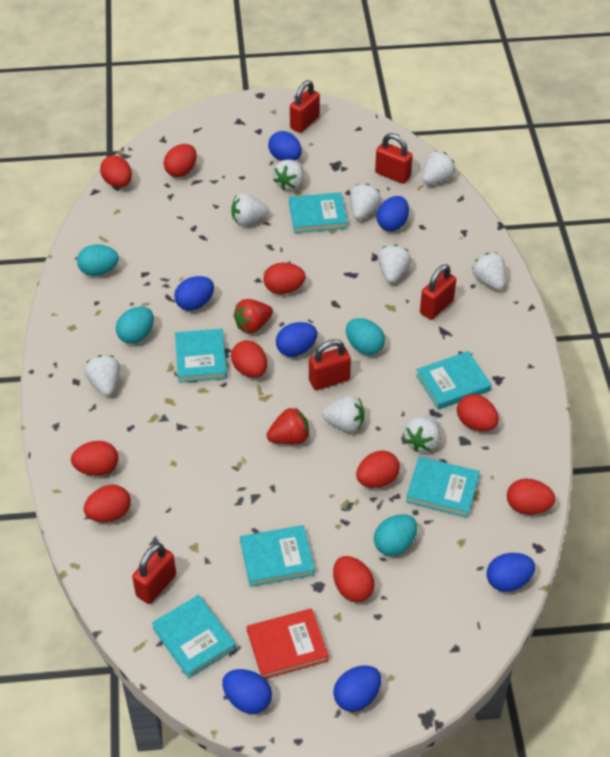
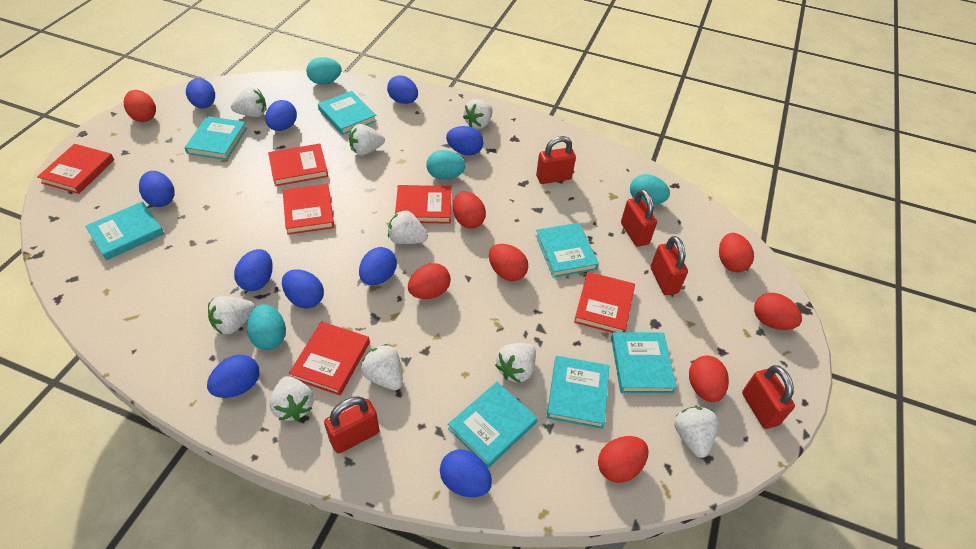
blue egg: 7 -> 10
red book: 1 -> 6
red egg: 10 -> 8
red strawberry: 2 -> 0
turquoise book: 6 -> 7

